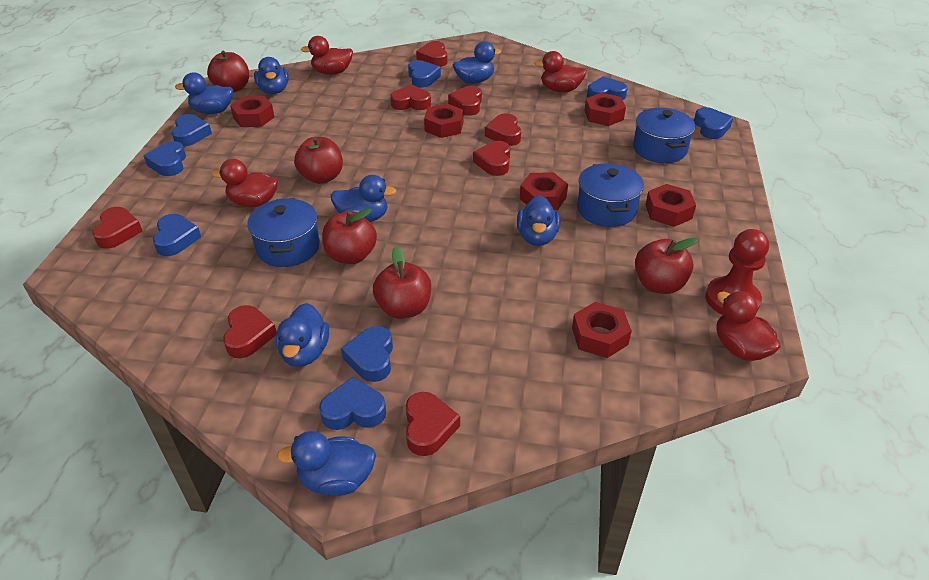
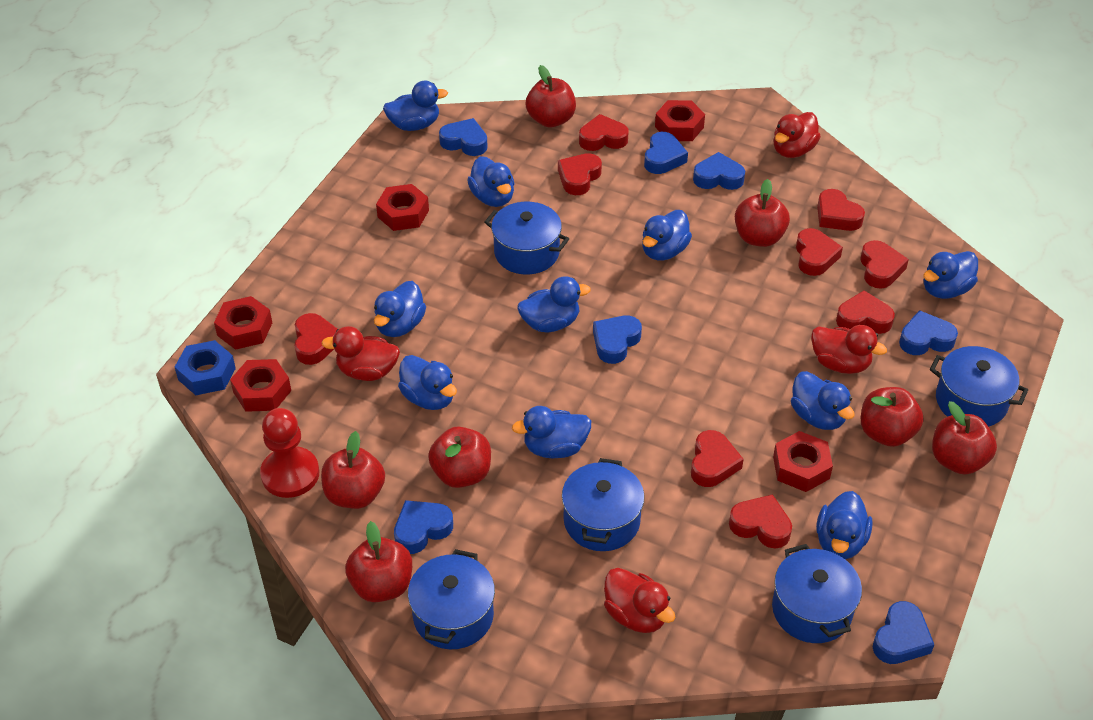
blue duck: 7 -> 10
blue heart: 8 -> 7
blue nut: 0 -> 1
blue pot: 3 -> 5
red apple: 5 -> 7
red heart: 8 -> 9
red nut: 6 -> 5

